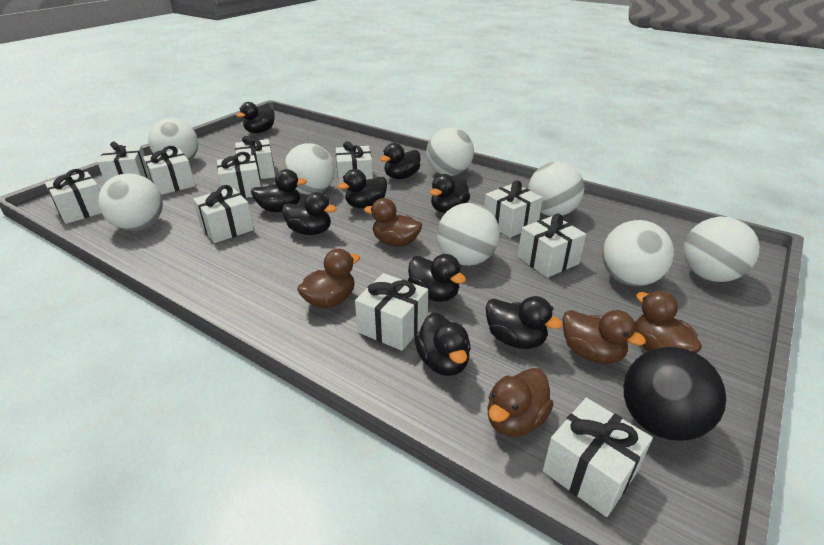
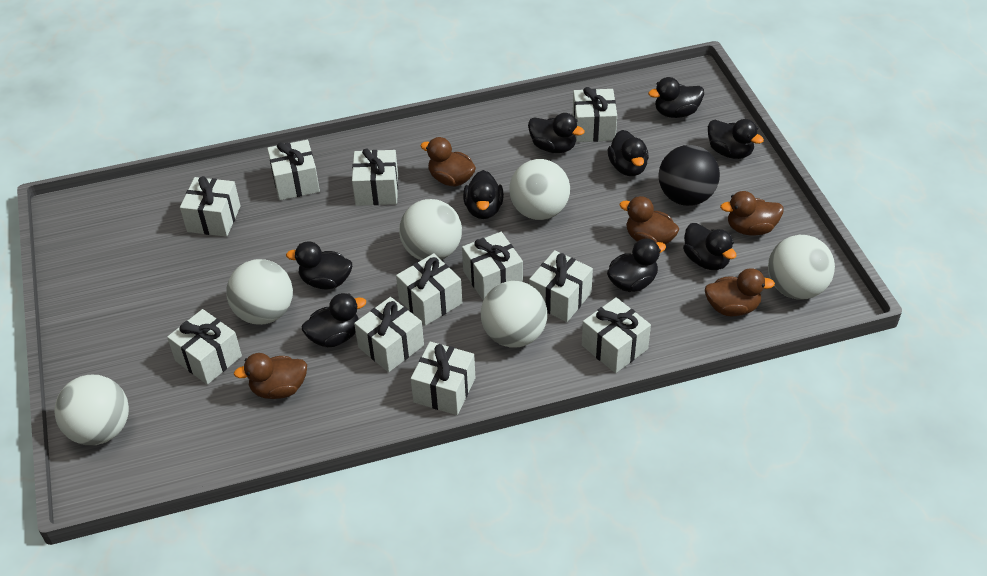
white ball: 8 -> 6

